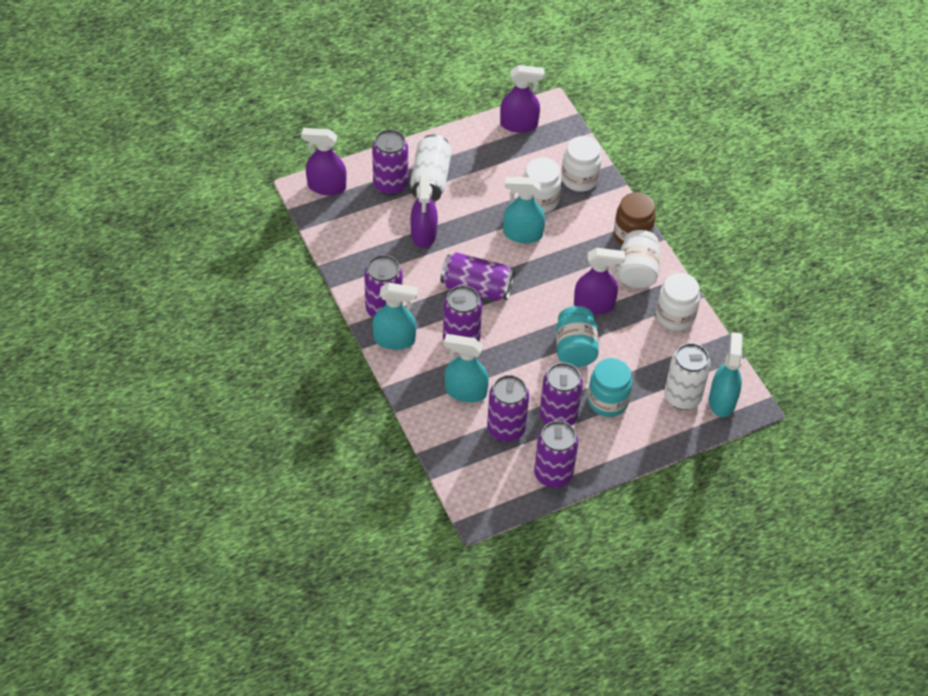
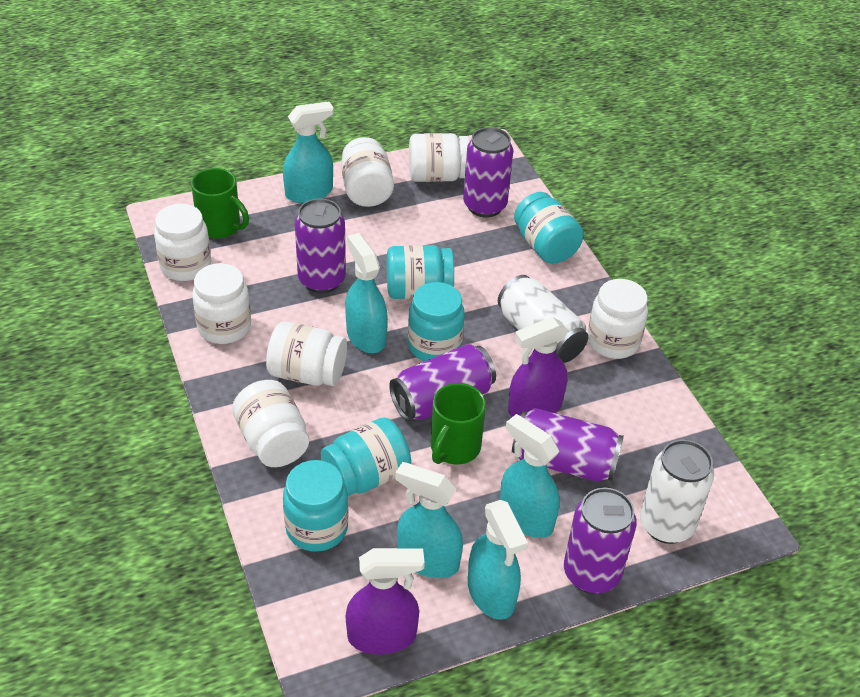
brown jar: 1 -> 0
green mug: 0 -> 2
purple can: 7 -> 5
purple spray bottle: 4 -> 2
turquoise jar: 2 -> 5
turquoise spray bottle: 4 -> 5
white jar: 4 -> 7

